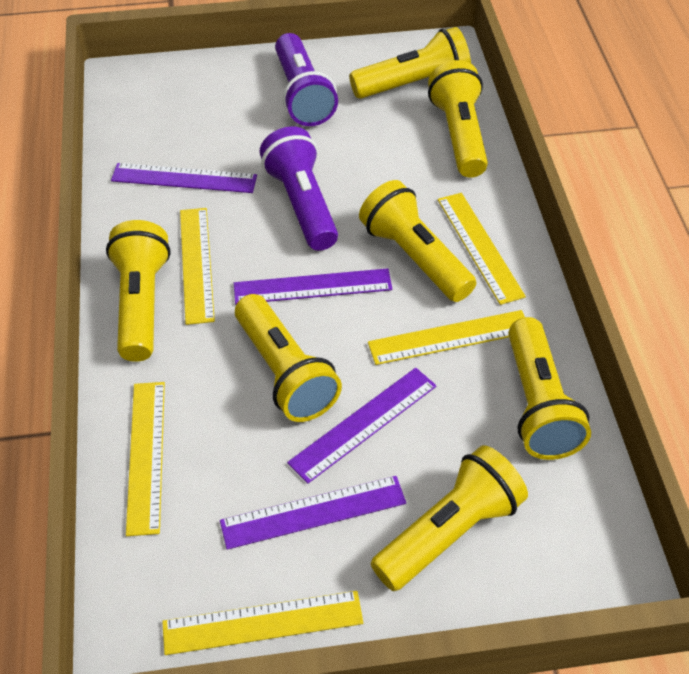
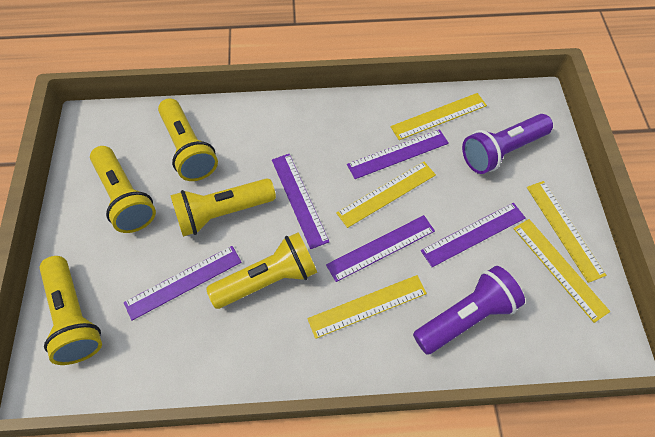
purple ruler: 4 -> 5
yellow flashlight: 7 -> 5

